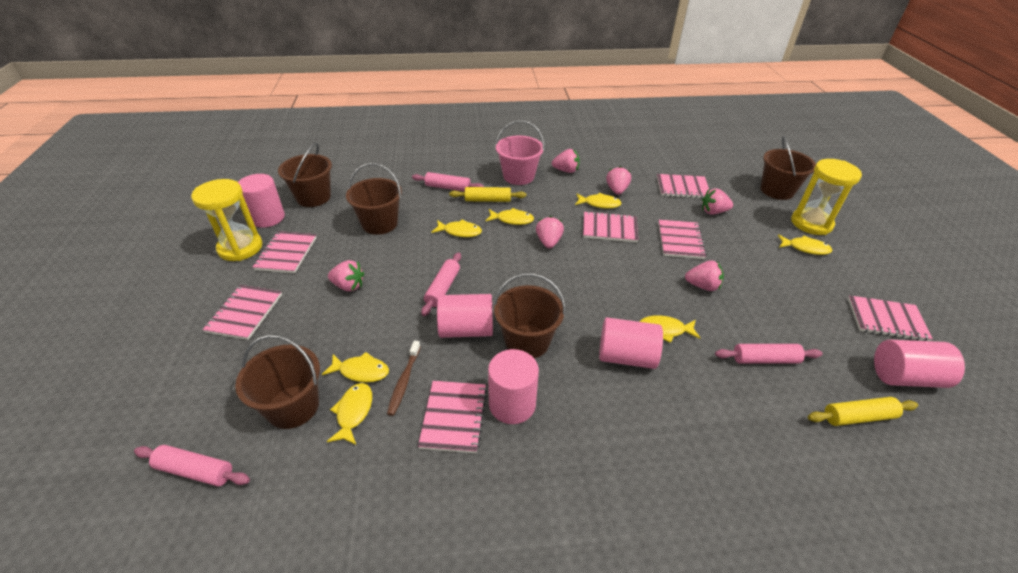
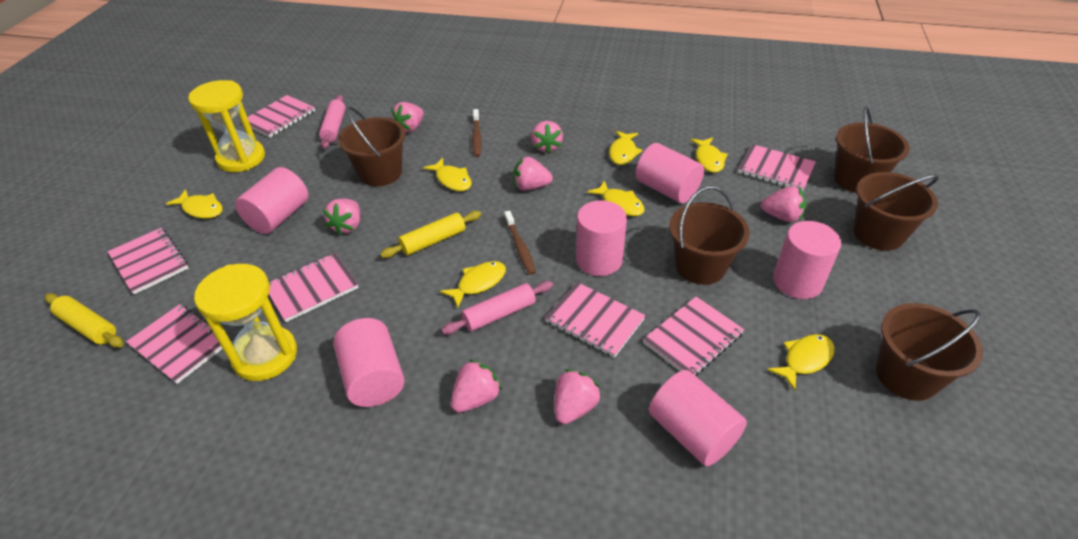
brown toothbrush: 1 -> 2
pink bucket: 1 -> 0
pink cylinder: 5 -> 6
pink rolling pin: 4 -> 2
pink strawberry: 6 -> 7

